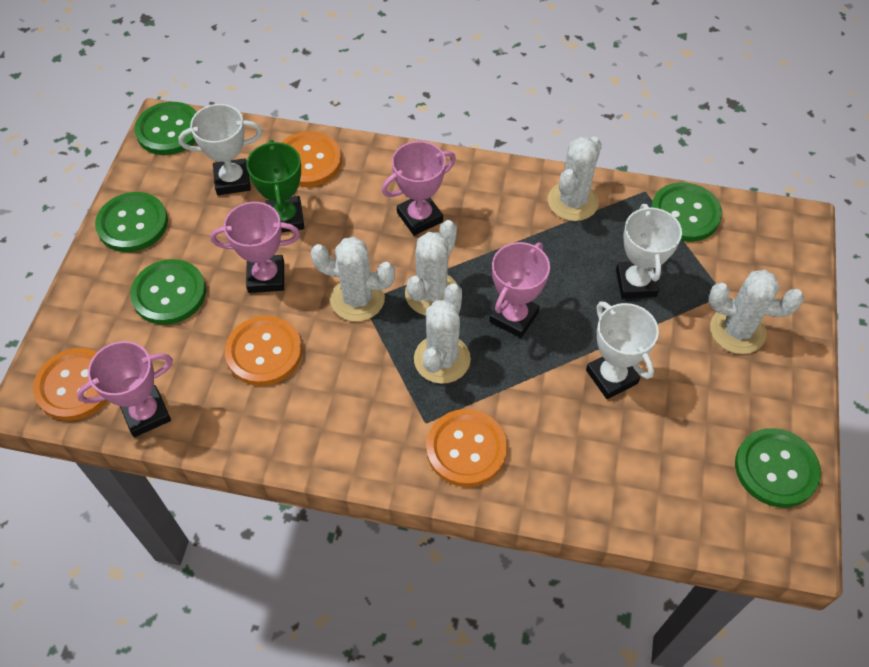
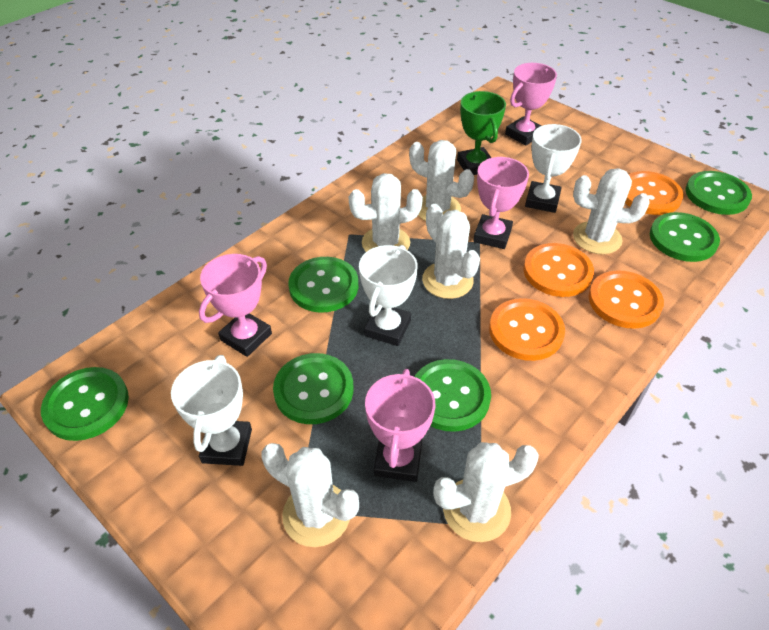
green button: 5 -> 6
white cactus: 5 -> 6

